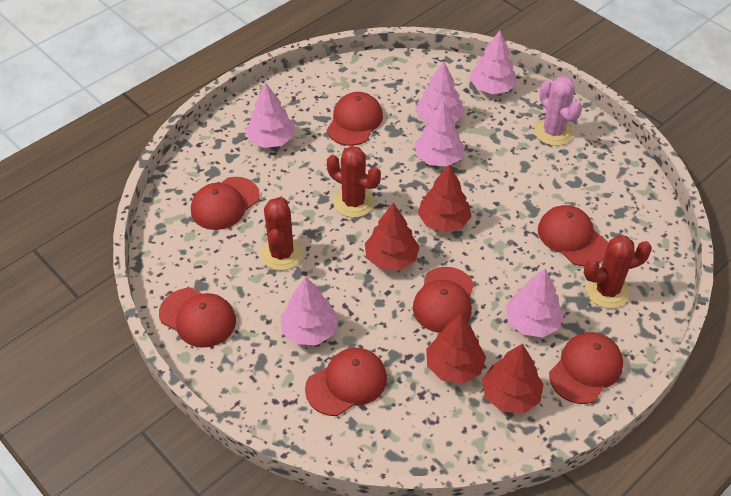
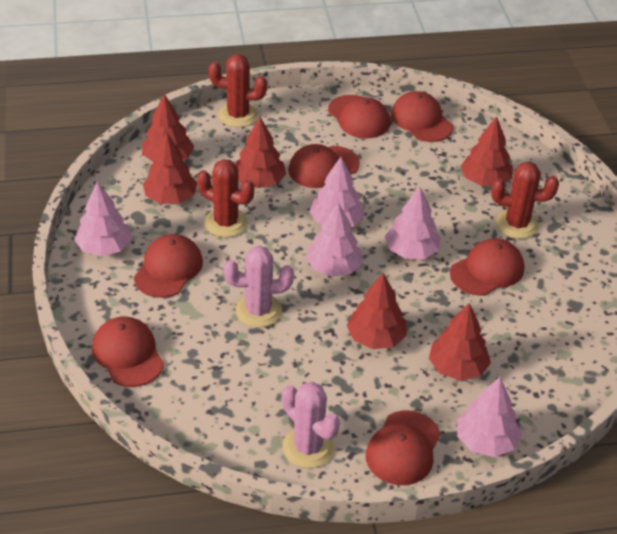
pink cactus: 1 -> 2
pink tree: 6 -> 5
red tree: 4 -> 6

